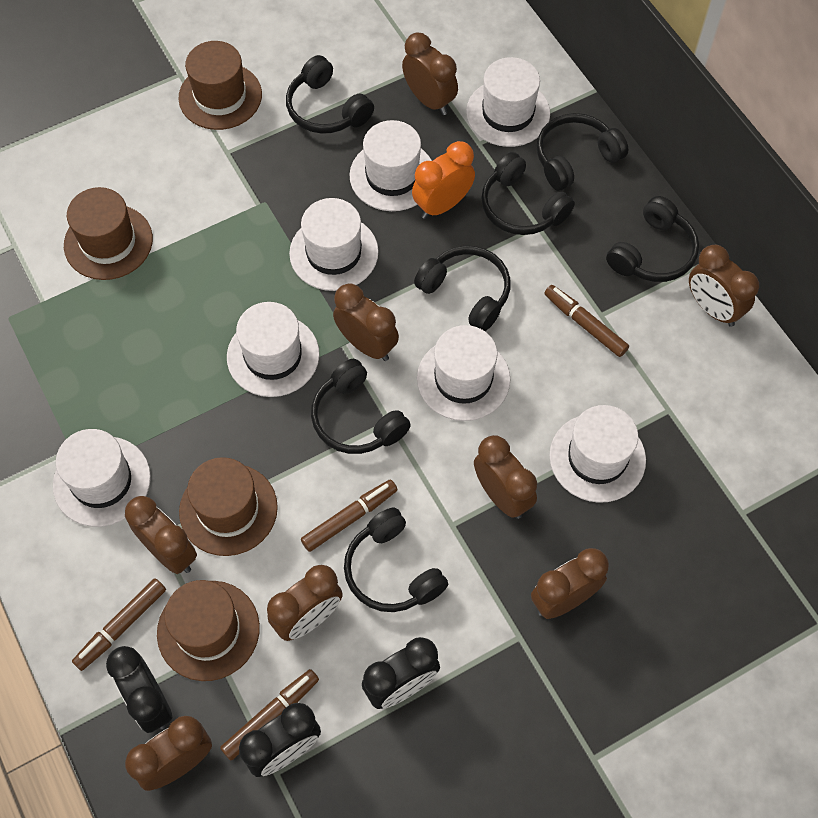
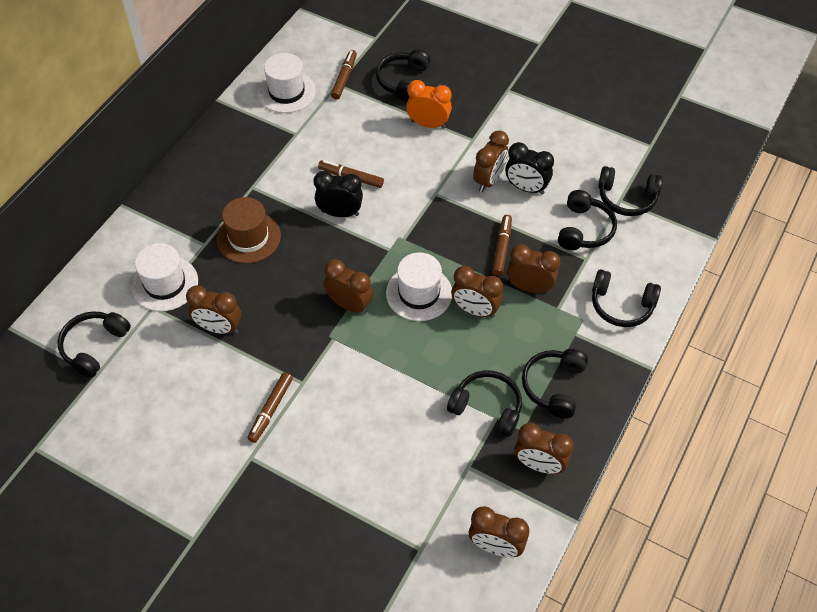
black clock: 3 -> 2
brown clock: 8 -> 7
brown hat: 4 -> 1
white hat: 7 -> 3

